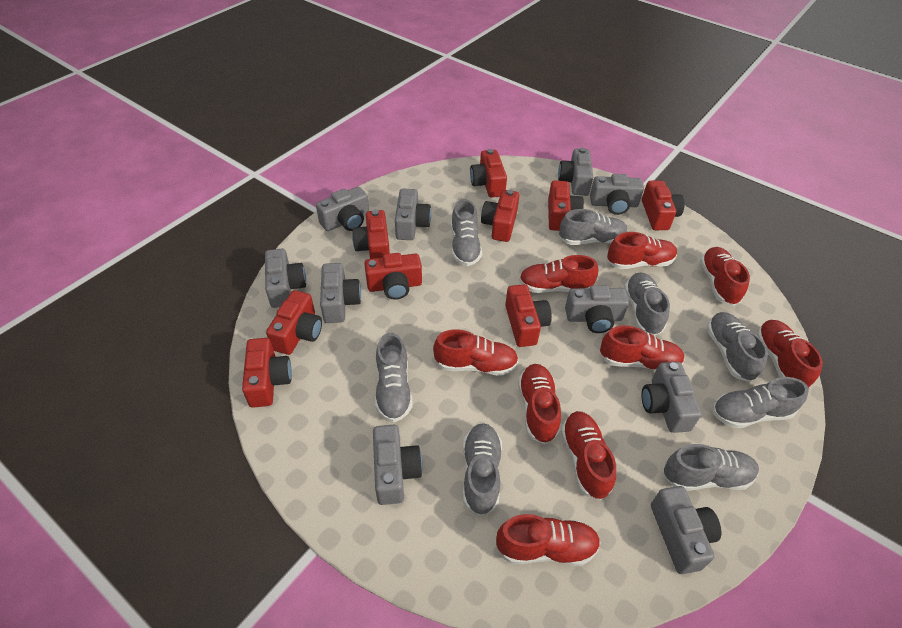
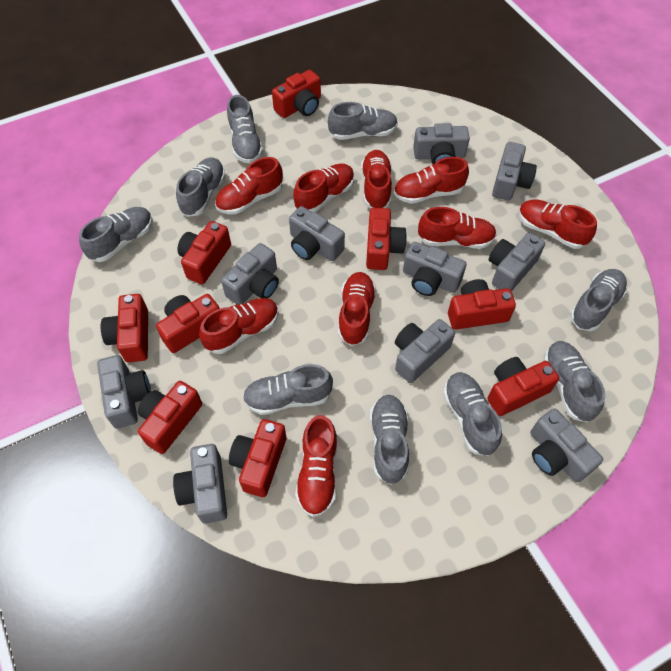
grey shoe: 8 -> 9

